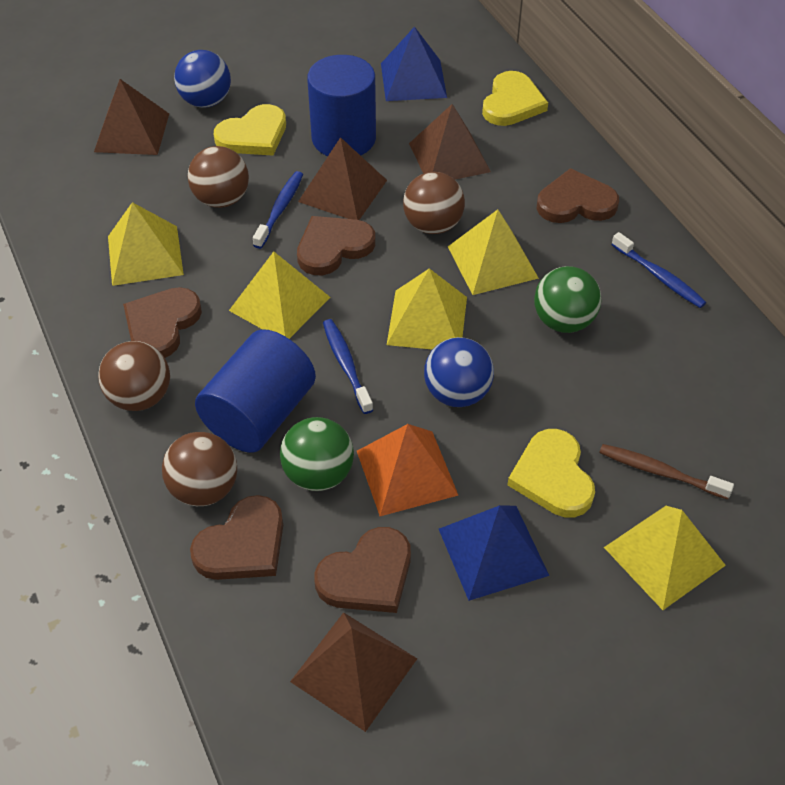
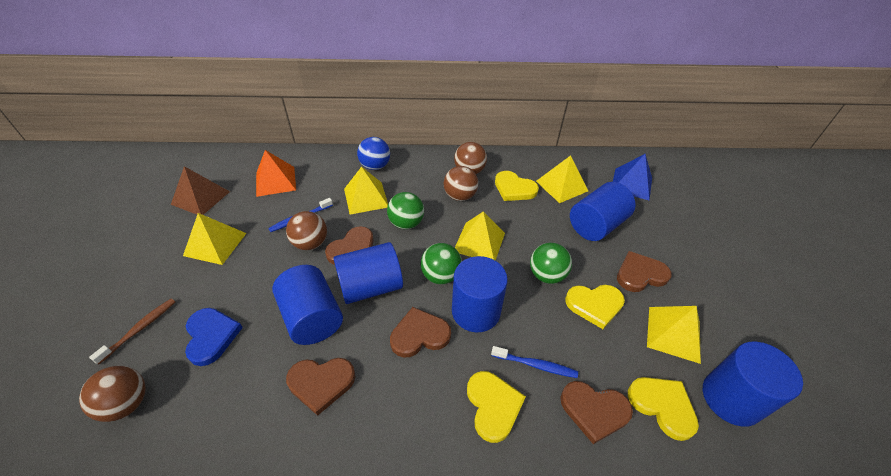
blue ball: 2 -> 1
blue cylinder: 2 -> 5
blue heart: 0 -> 1
blue pyramid: 2 -> 1
blue toothbrush: 3 -> 2
brown pyramid: 4 -> 1
green ball: 2 -> 3
yellow heart: 3 -> 4

